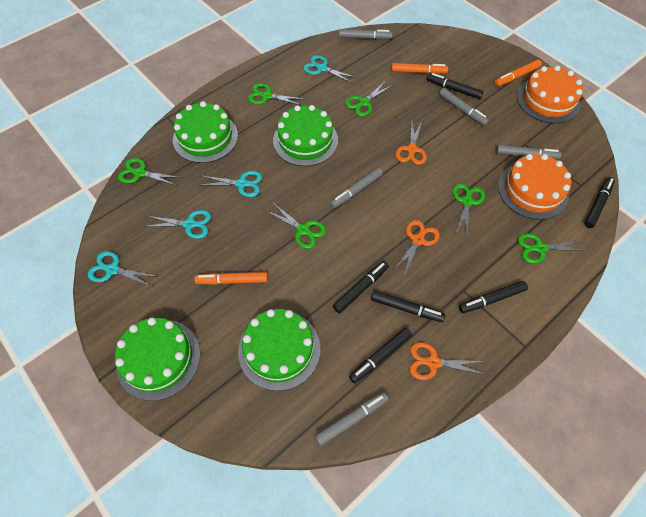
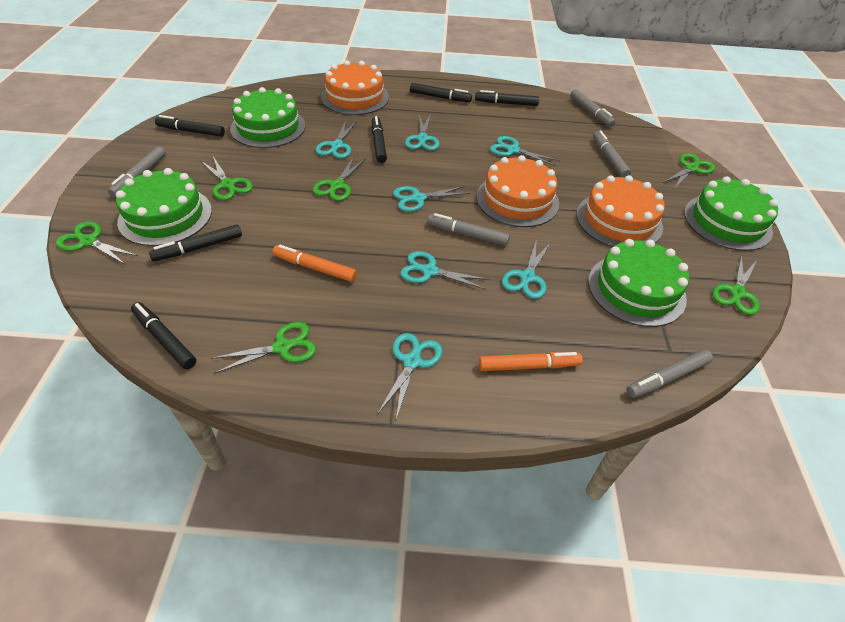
orange cake: 2 -> 3
orange marker: 3 -> 2
orange scissors: 3 -> 0
turquoise scissors: 4 -> 7

